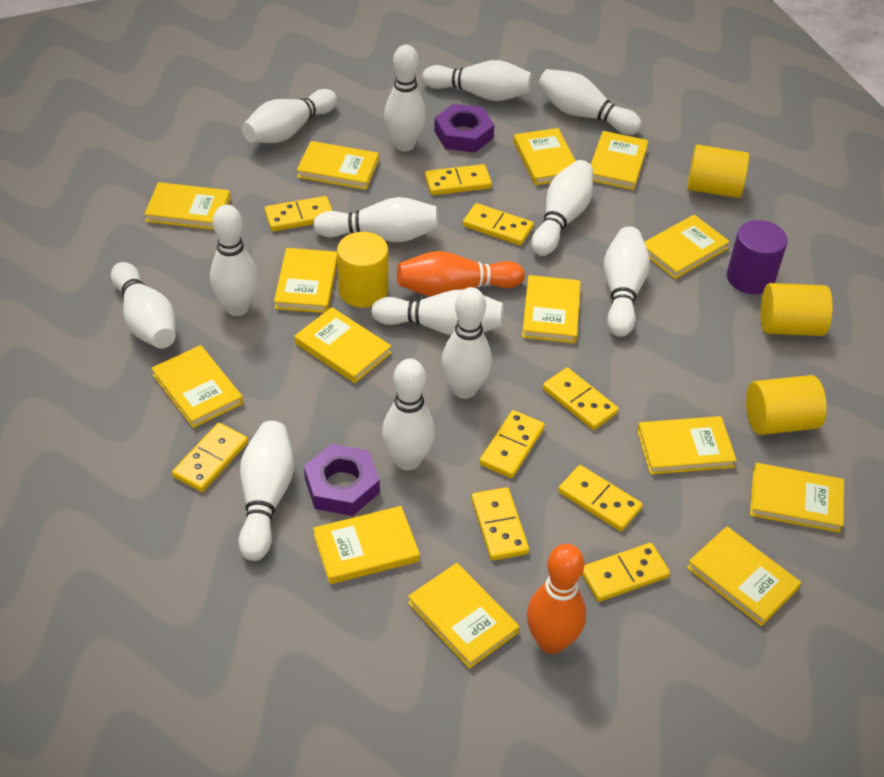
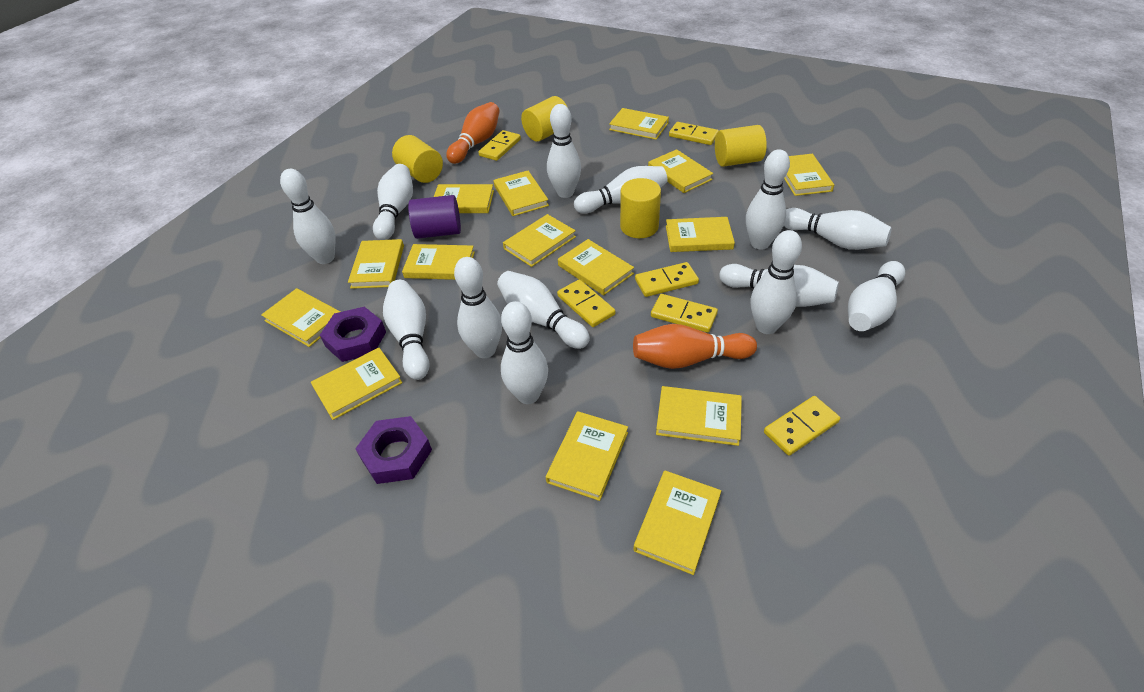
yellow book: 14 -> 15
yellow domino: 9 -> 6

